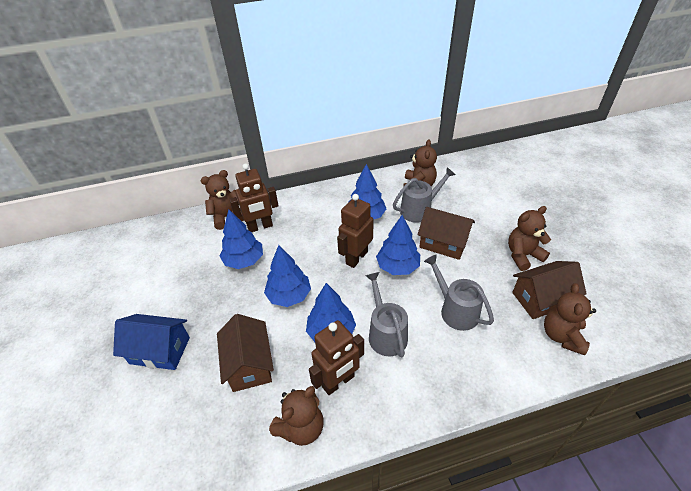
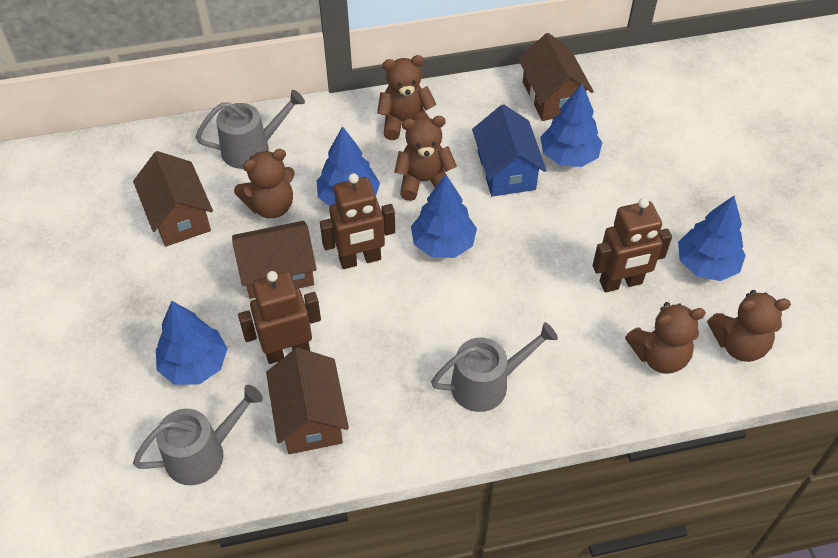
brown house: 3 -> 4

